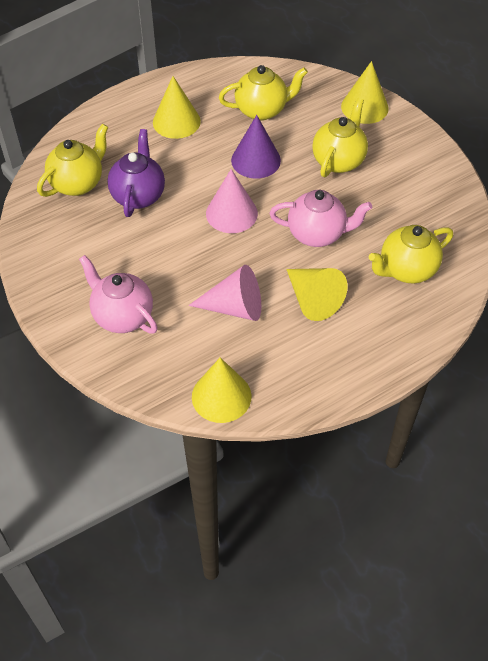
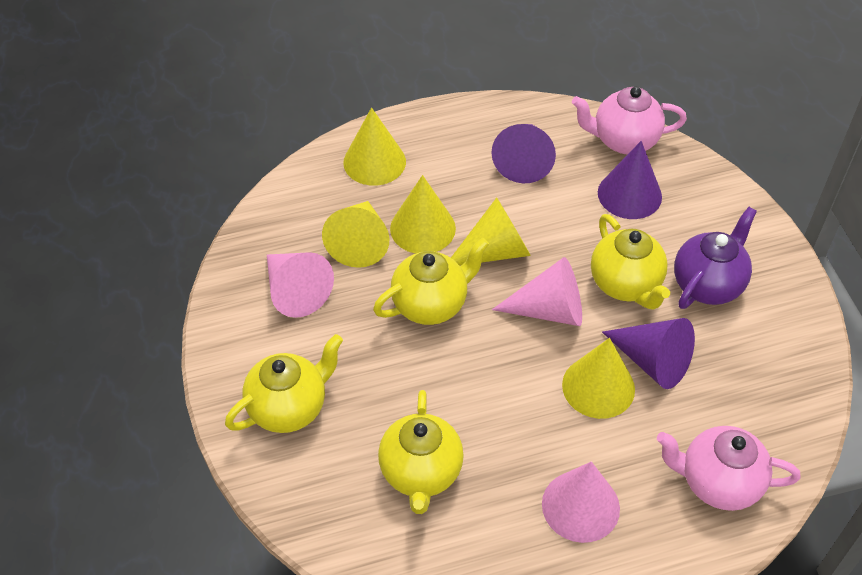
pink cone: 2 -> 3
purple cone: 1 -> 3
yellow cone: 4 -> 5

